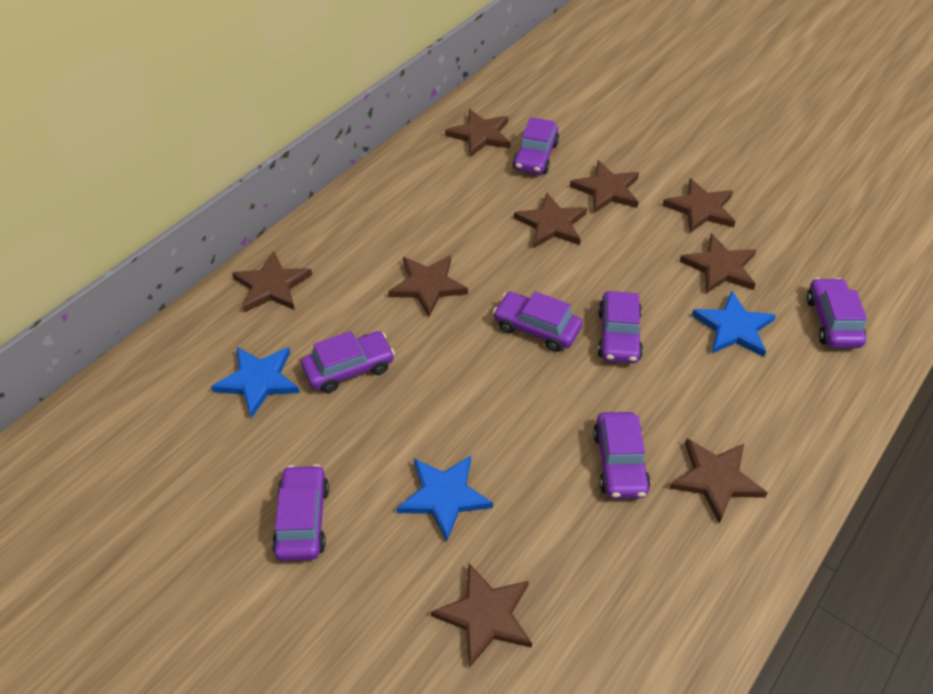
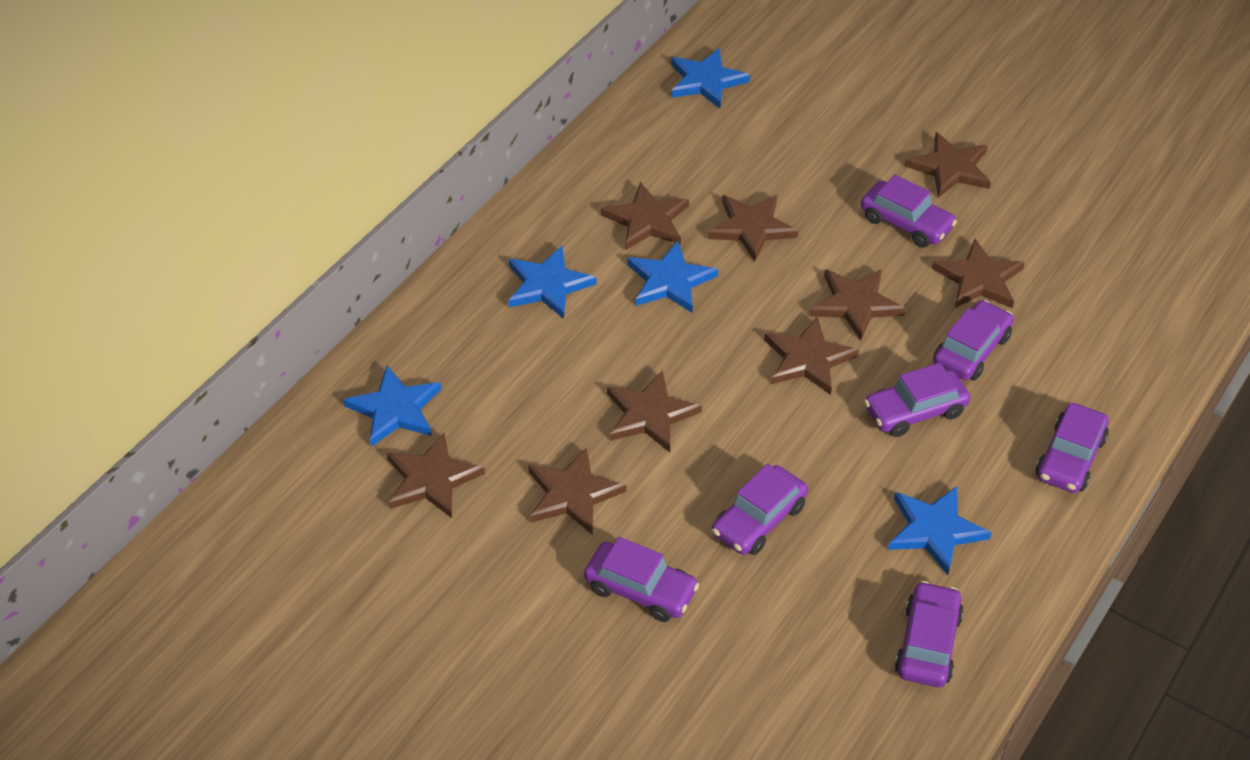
blue star: 3 -> 5

